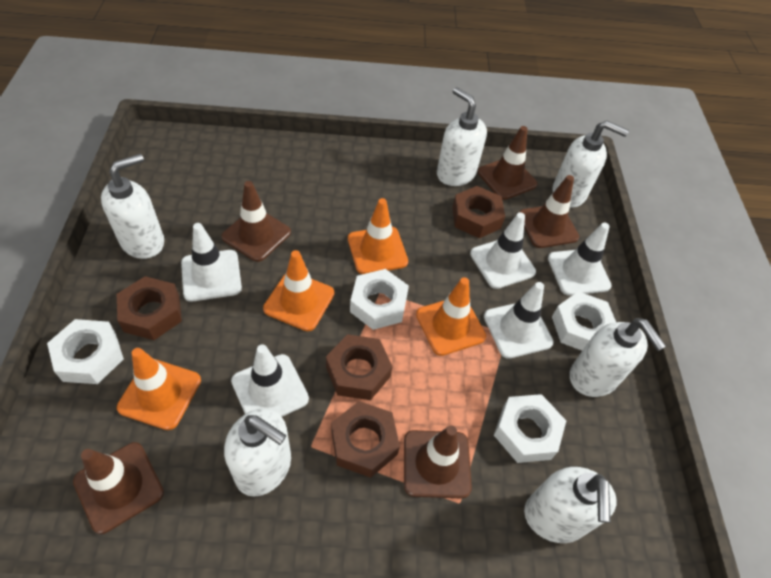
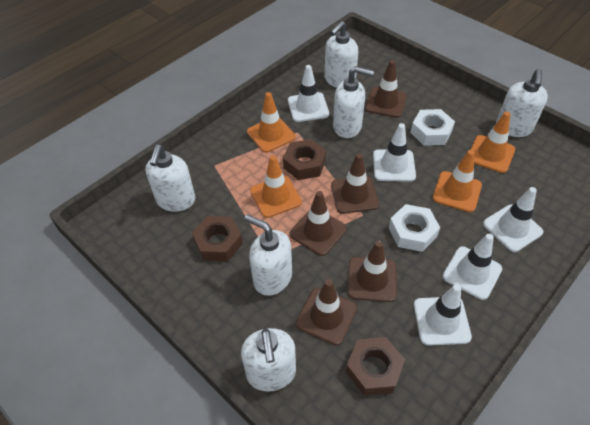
brown nut: 4 -> 3
white nut: 4 -> 2

